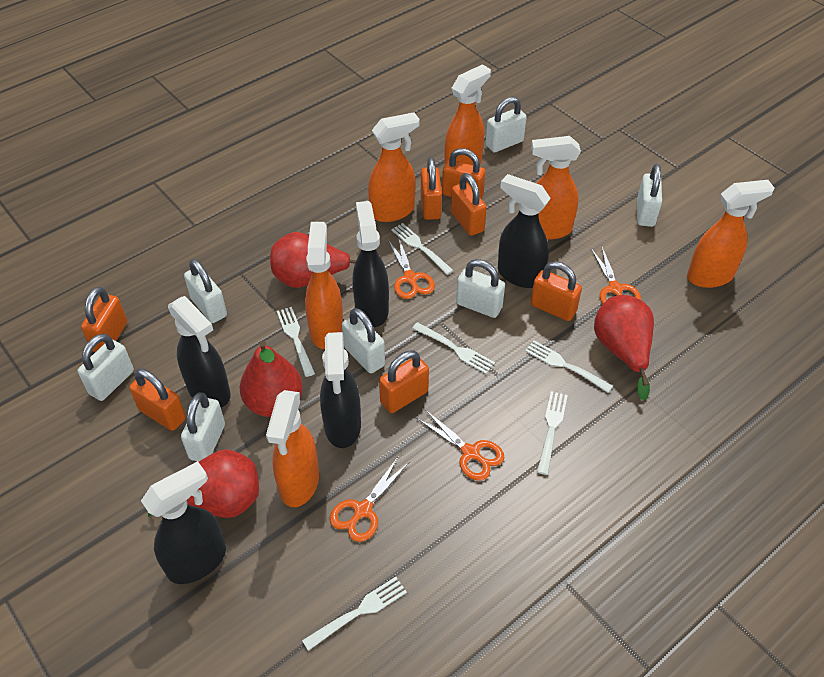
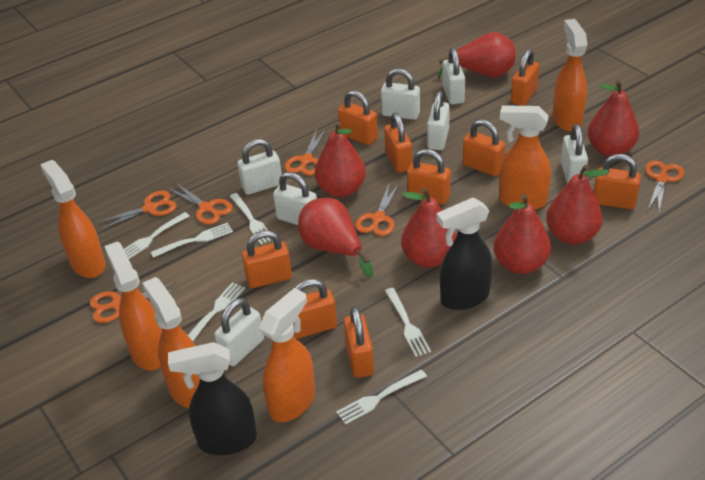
black spray bottle: 5 -> 2
orange padlock: 7 -> 9
orange scissors: 4 -> 6
red pear: 4 -> 7

